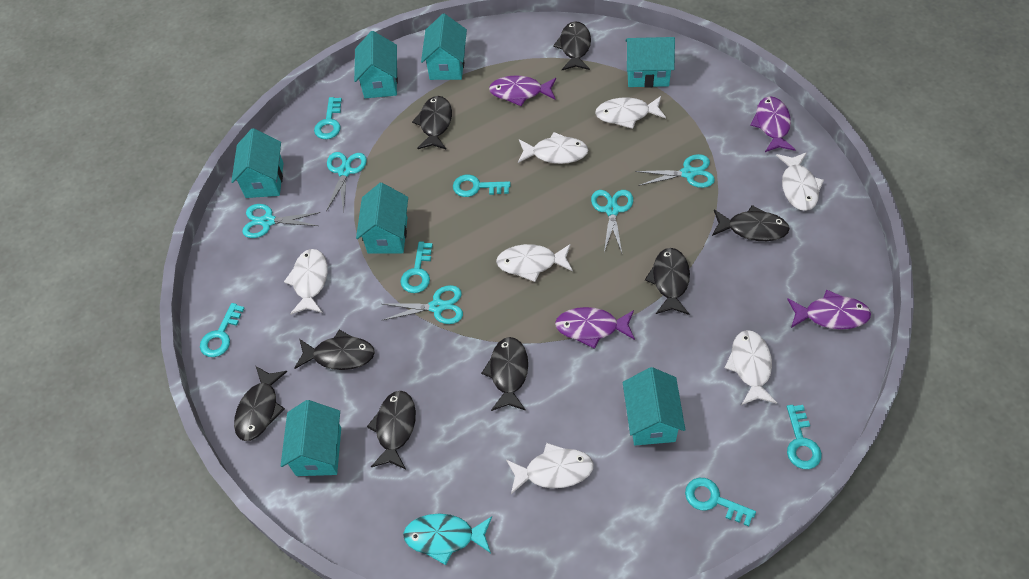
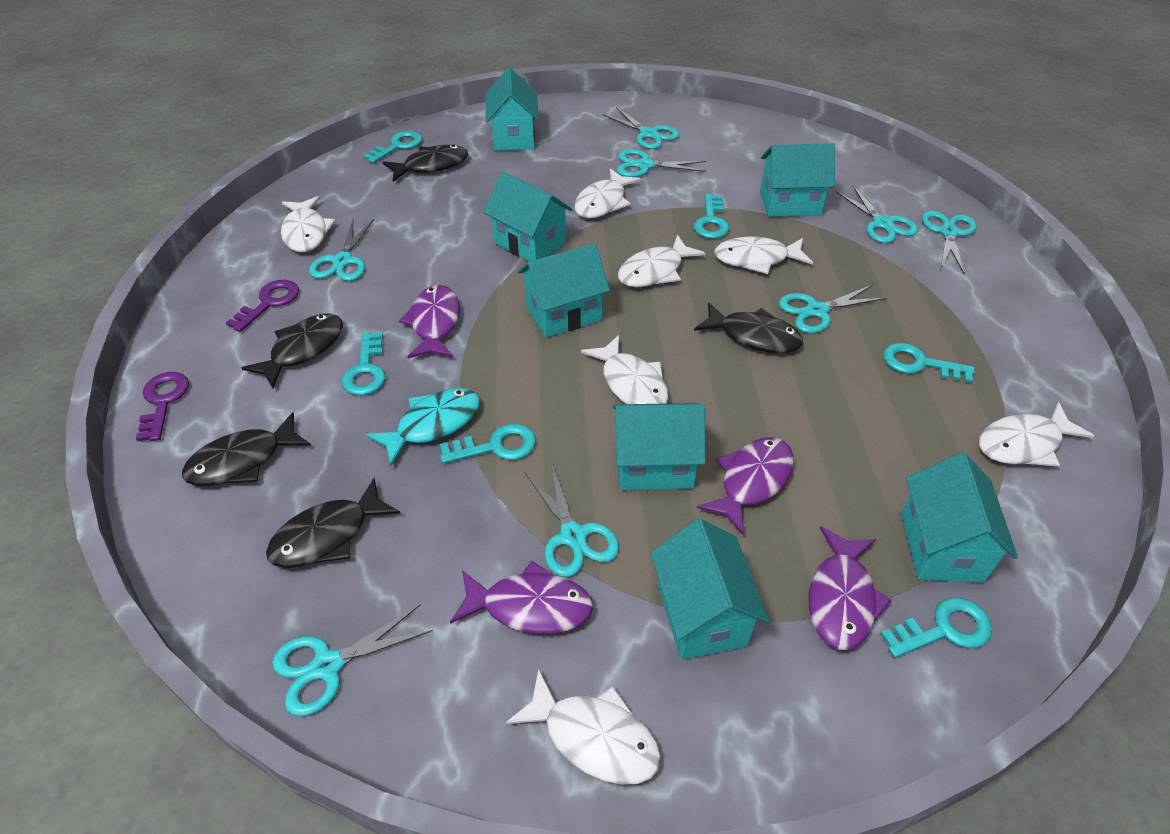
black fish: 8 -> 5
purple key: 0 -> 2
turquoise scissors: 5 -> 8

